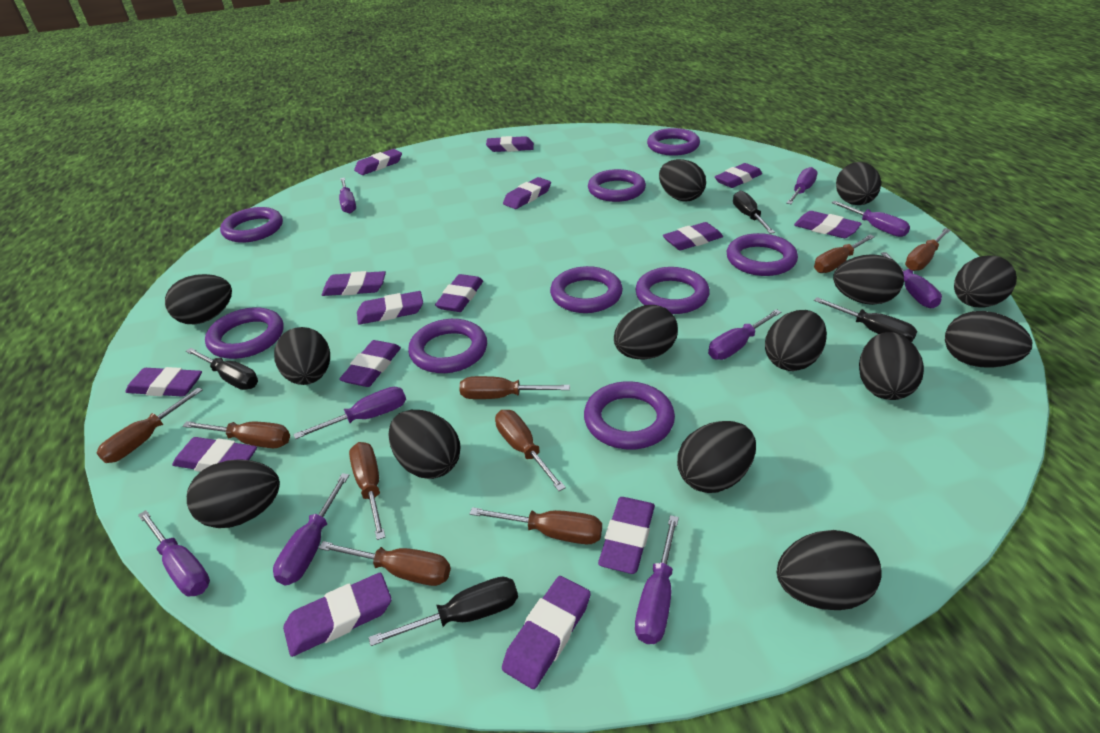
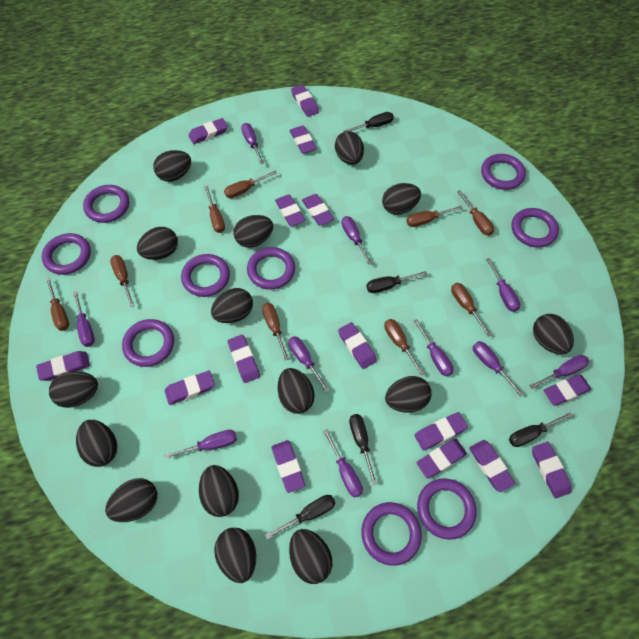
black egg: 14 -> 15
black screwdriver: 4 -> 5
purple screwdriver: 9 -> 10

